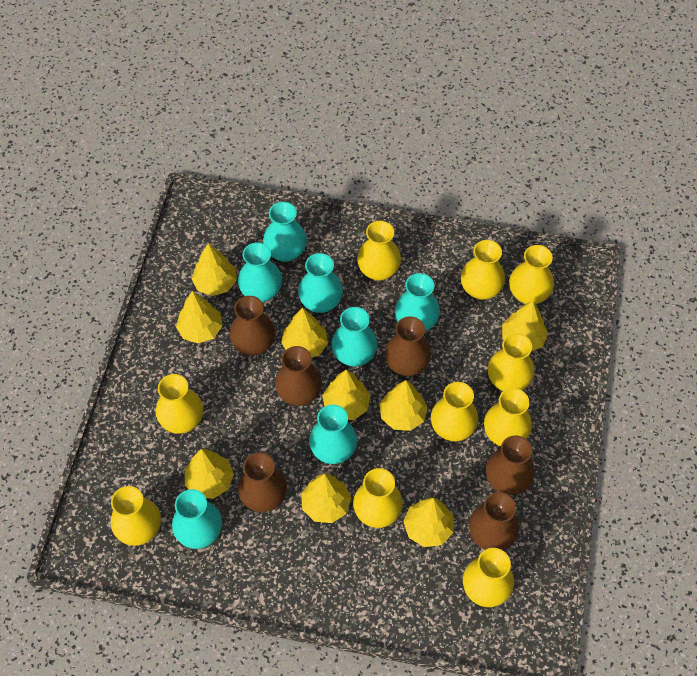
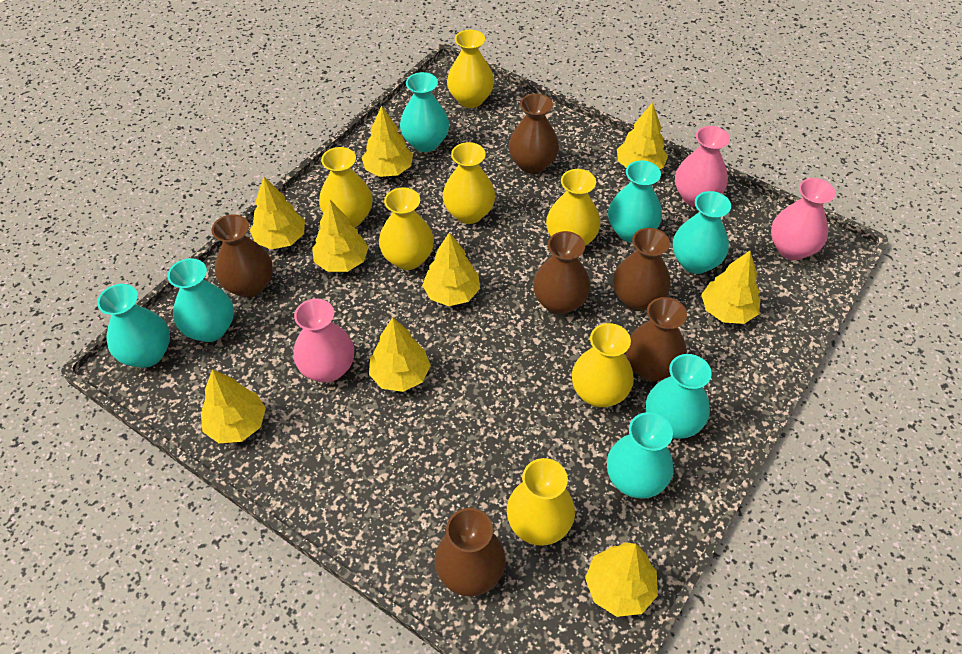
pink vase: 0 -> 3
yellow vase: 10 -> 7

